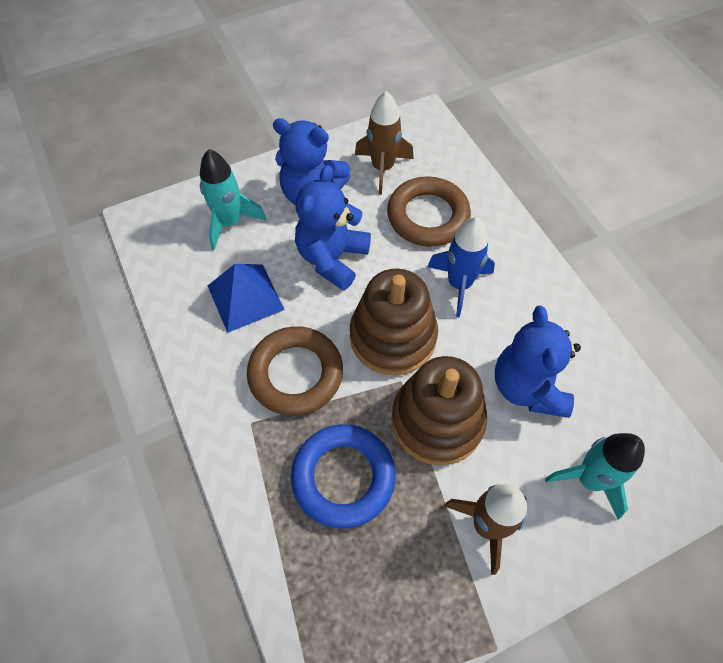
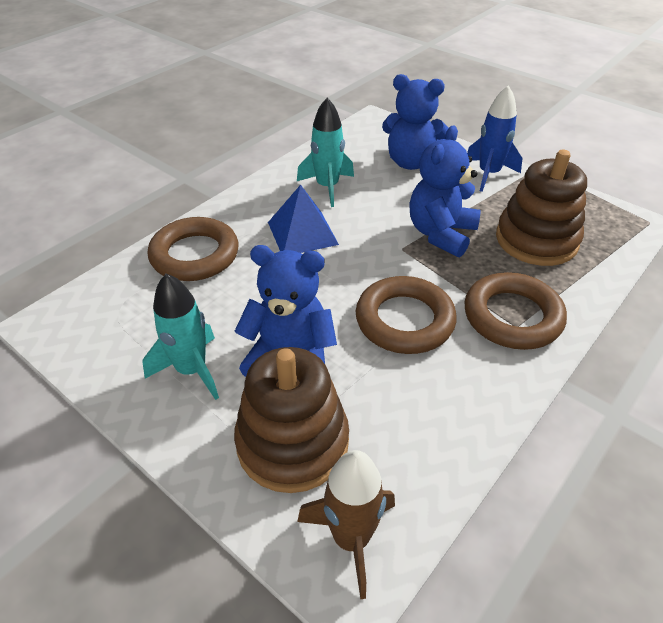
blue ring: 1 -> 0
brown ring: 2 -> 3
brown rocket: 2 -> 1

